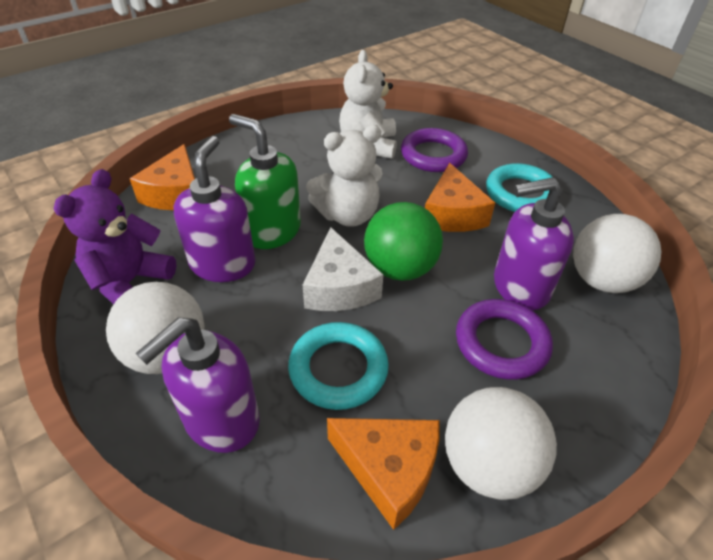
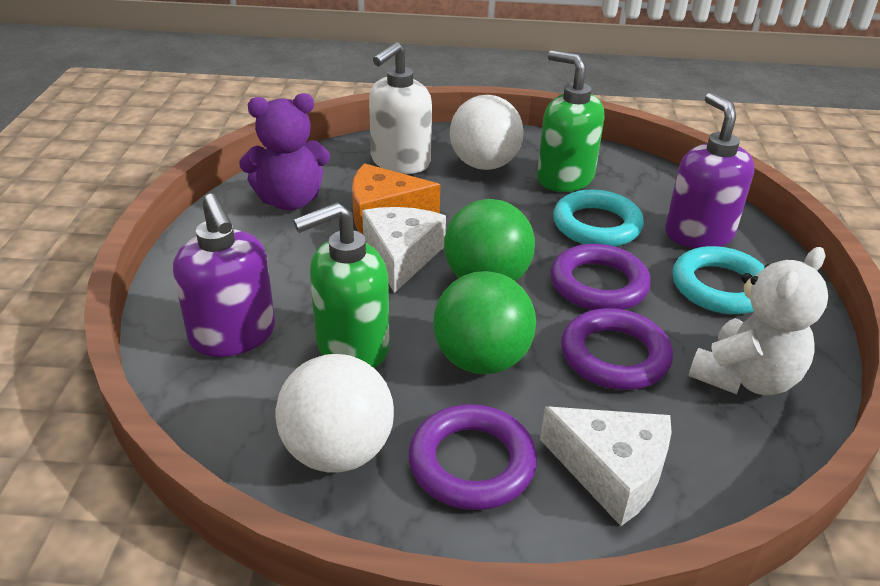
green ball: 1 -> 2
green soap dispenser: 1 -> 2
orange cheese: 3 -> 1
purple ring: 2 -> 3
purple soap dispenser: 3 -> 2
white ball: 3 -> 2
white cheese: 1 -> 2
white soap dispenser: 0 -> 1
white teddy bear: 2 -> 1

